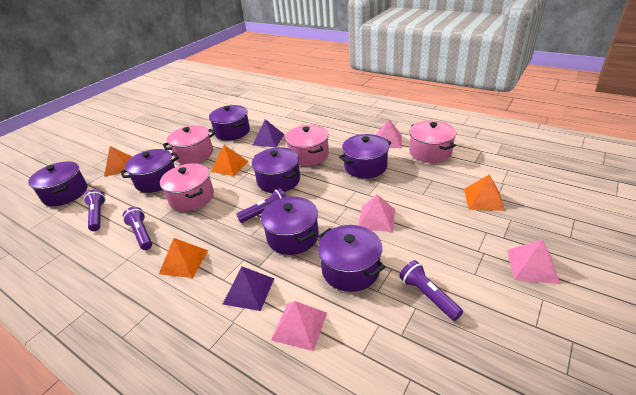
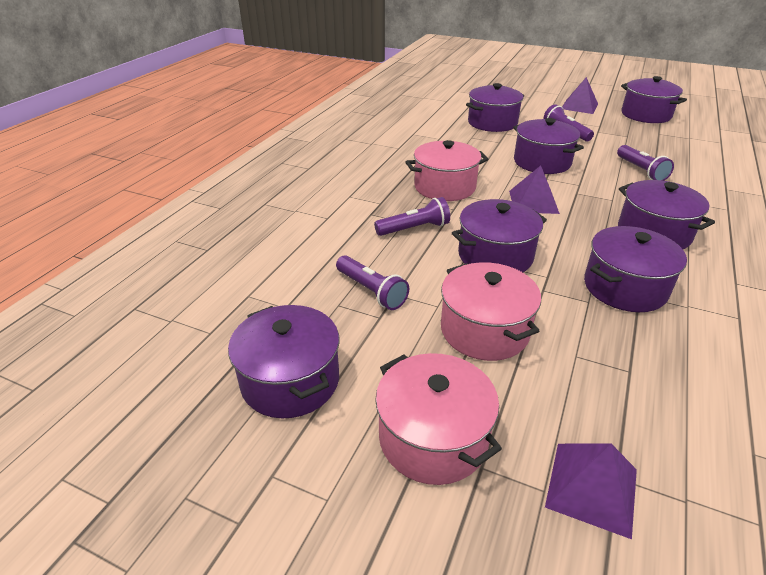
orange pyramid: 4 -> 0
pink pot: 4 -> 3
pink pyramid: 4 -> 0
purple pyramid: 2 -> 3

